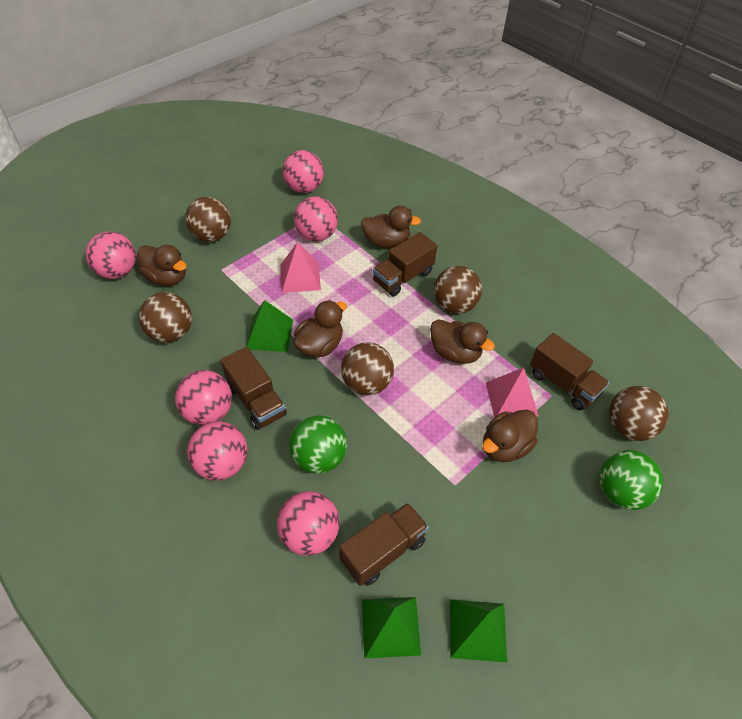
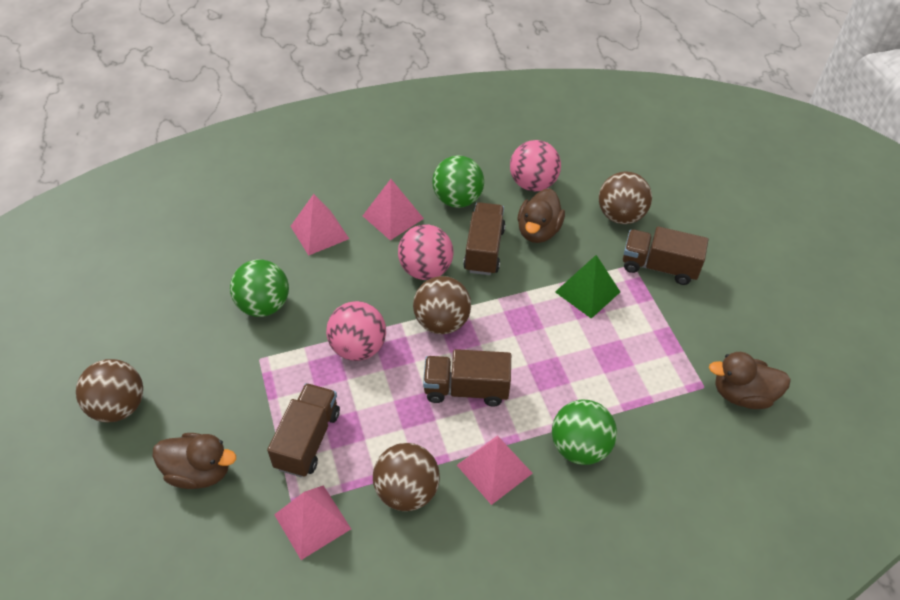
brown ball: 5 -> 4
brown duck: 5 -> 3
green ball: 2 -> 3
green pyramid: 3 -> 1
pink ball: 6 -> 3
pink pyramid: 2 -> 4

